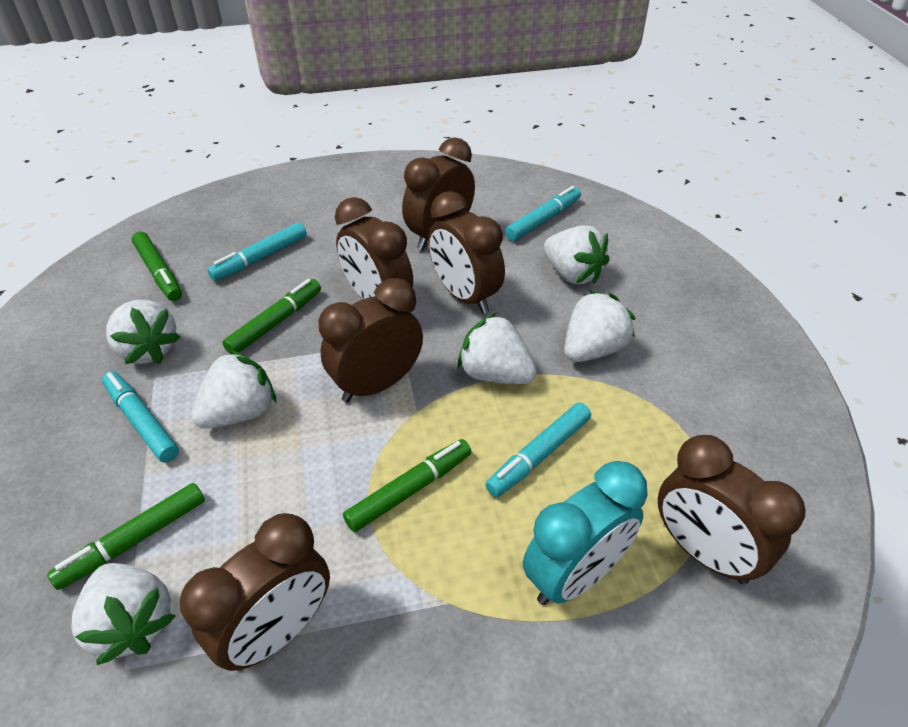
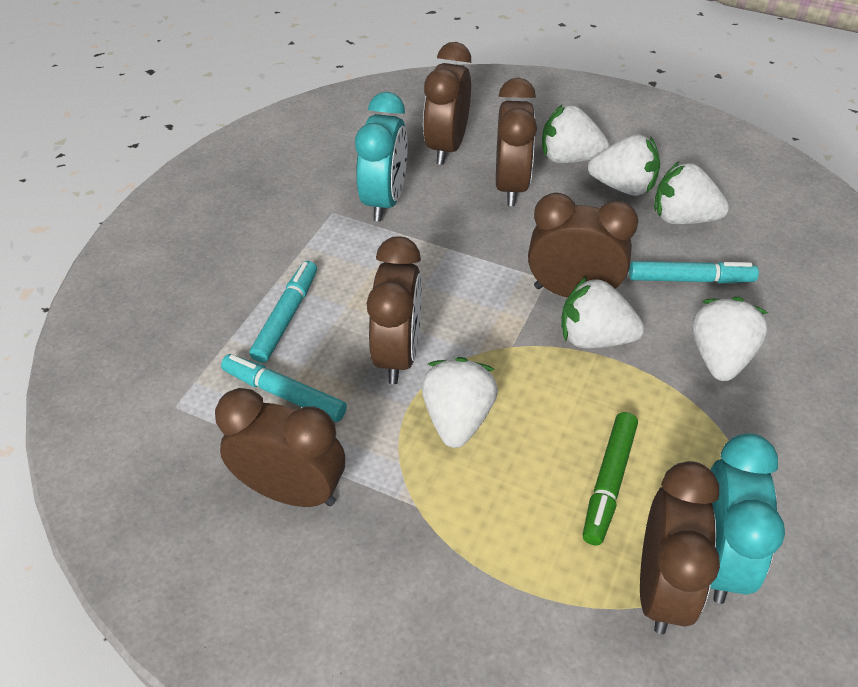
green marker: 4 -> 1
turquoise clock: 1 -> 2
turquoise marker: 4 -> 3

